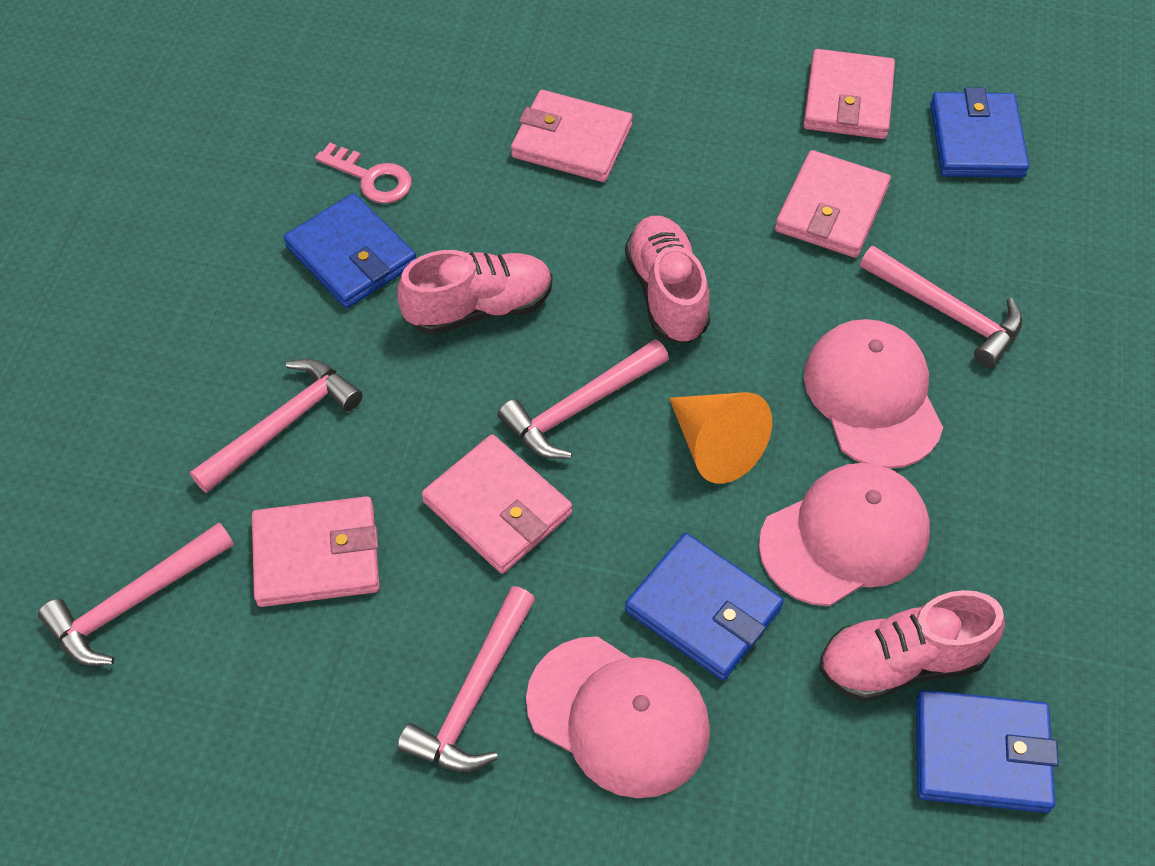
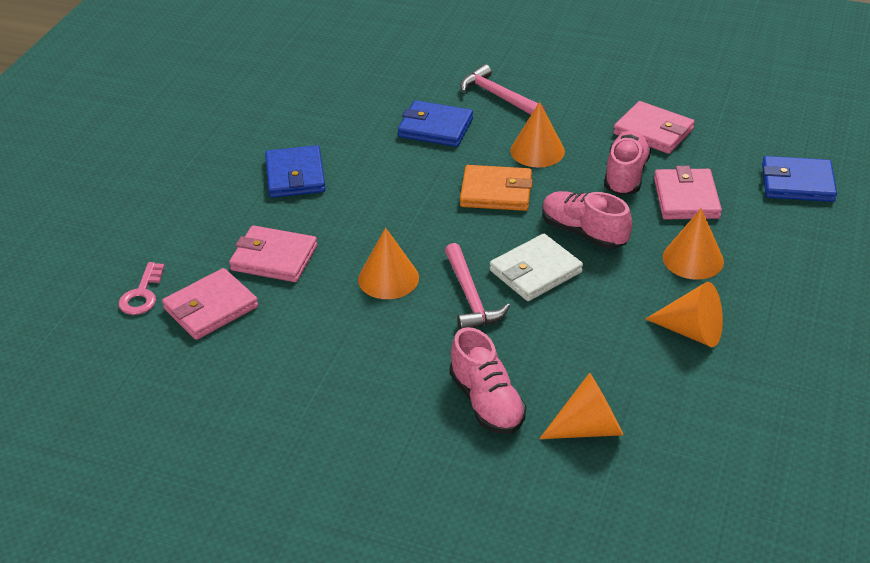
blue wallet: 4 -> 3
orange cone: 1 -> 5
orange wallet: 0 -> 1
pink cap: 3 -> 0
pink hammer: 5 -> 2
pink wallet: 5 -> 4
white wallet: 0 -> 1

